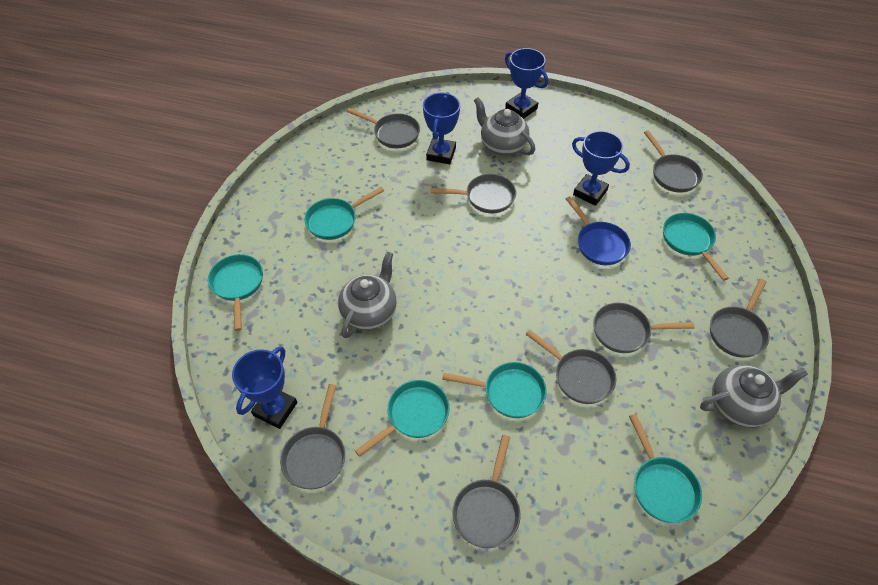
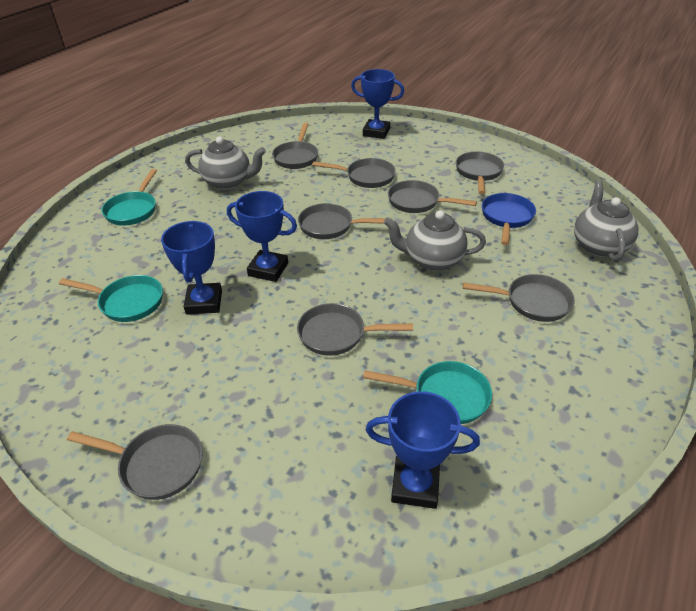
turquoise pan: 6 -> 3

